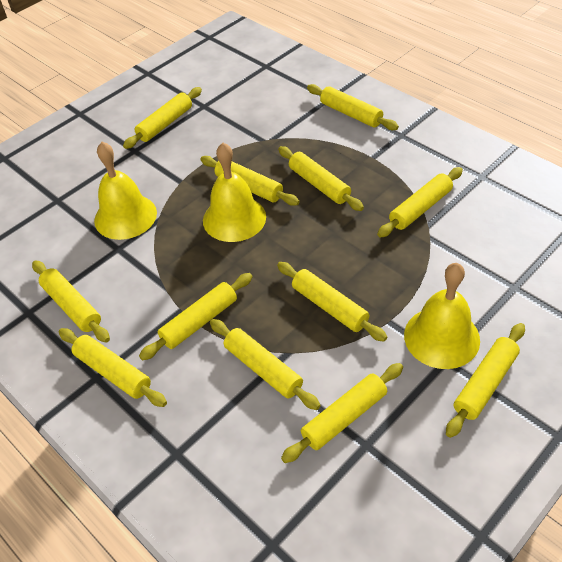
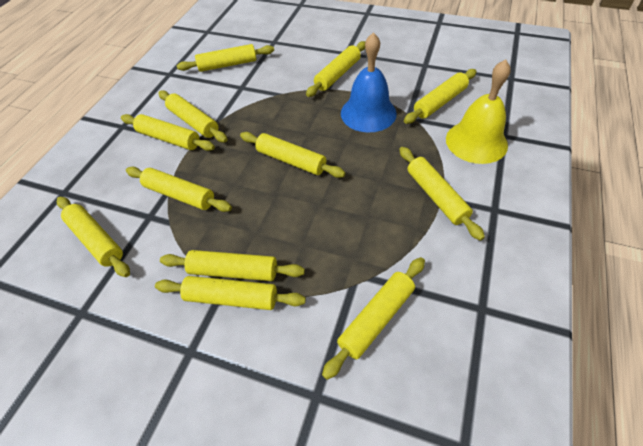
blue bell: 0 -> 1
yellow bell: 3 -> 1

